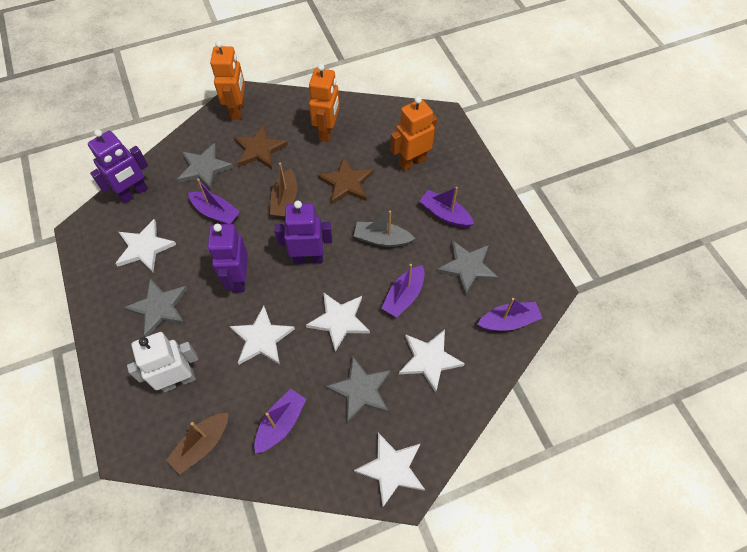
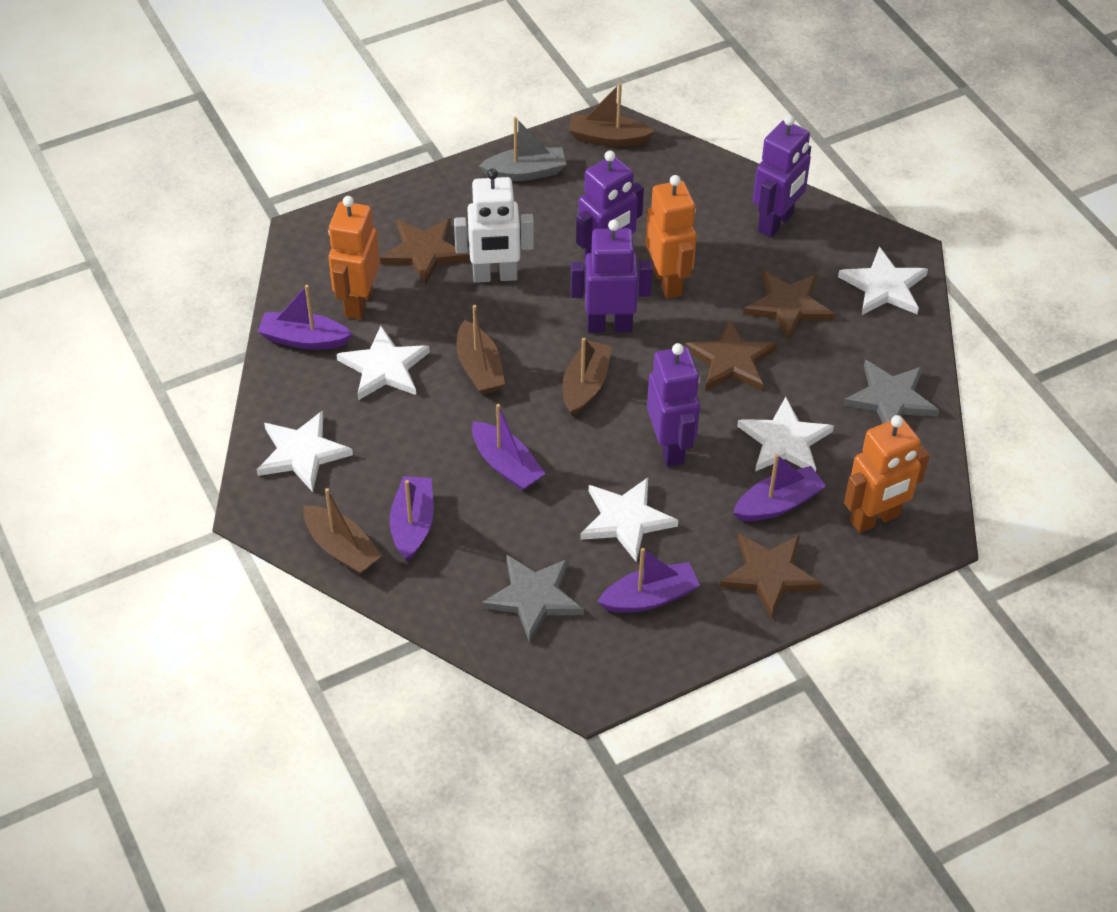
brown boat: 2 -> 4
brown star: 2 -> 4
grey star: 4 -> 2
purple robot: 3 -> 4

